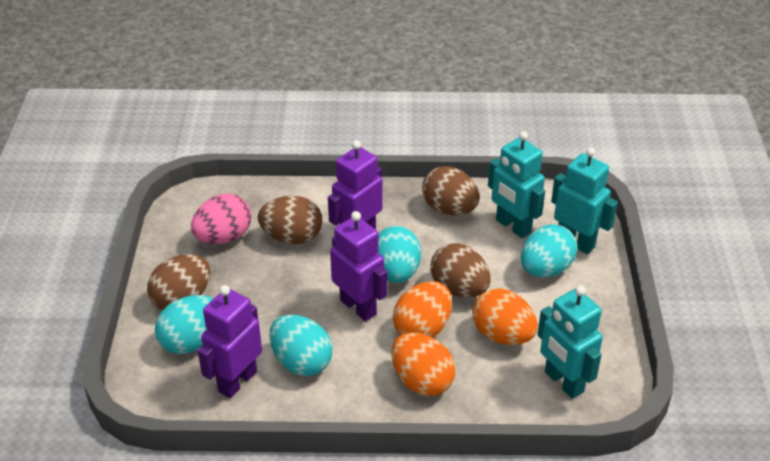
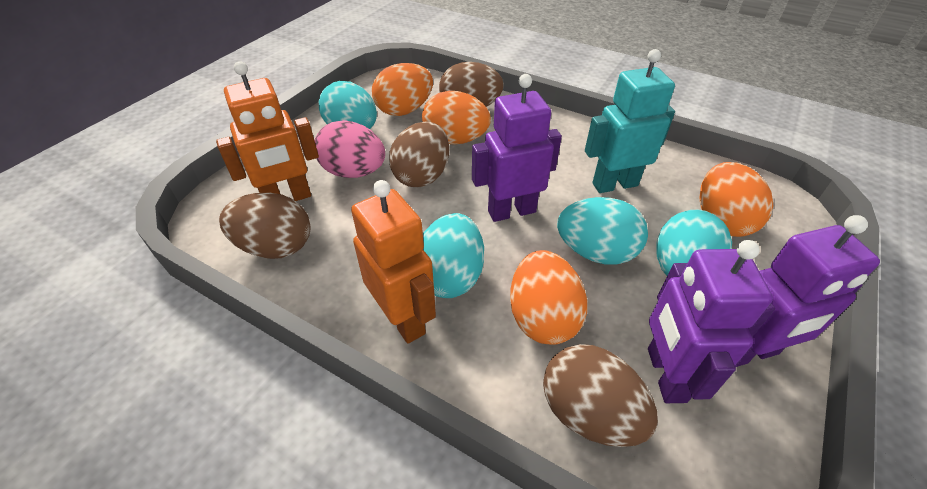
orange egg: 3 -> 4
orange robot: 0 -> 2
turquoise robot: 3 -> 1

